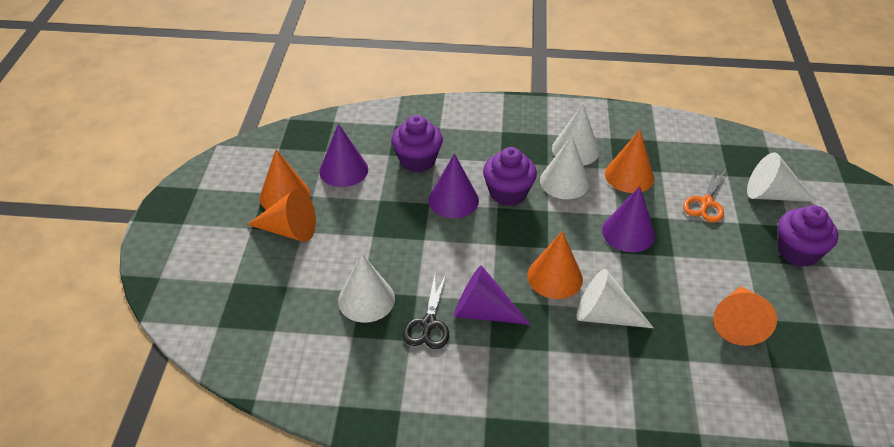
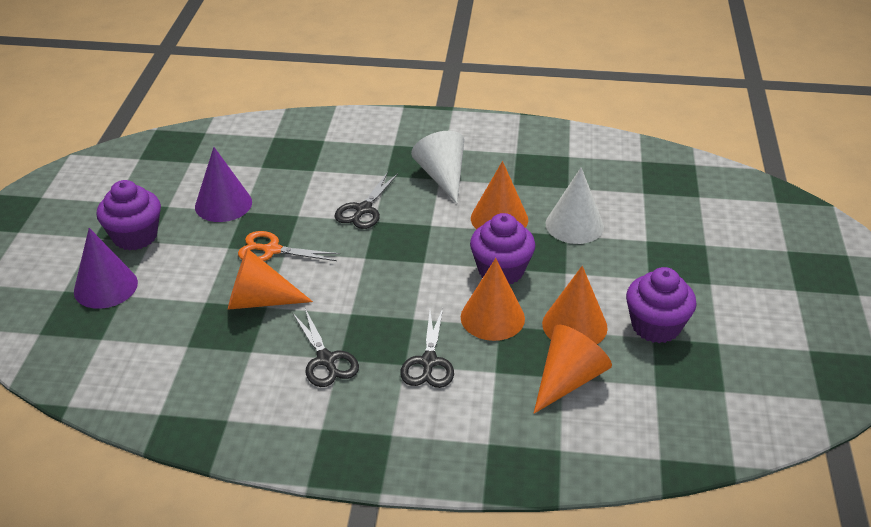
black scissors: 1 -> 3
purple cone: 4 -> 2
white cone: 5 -> 2

